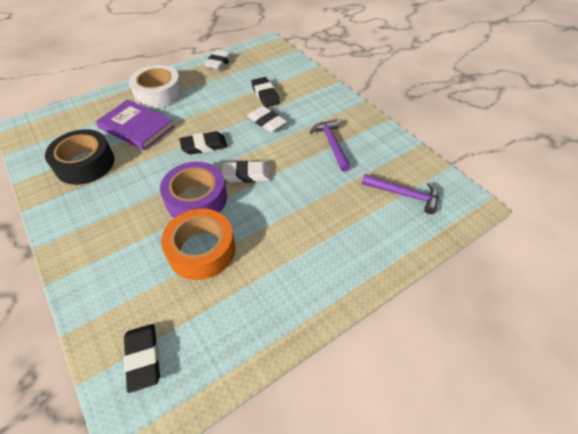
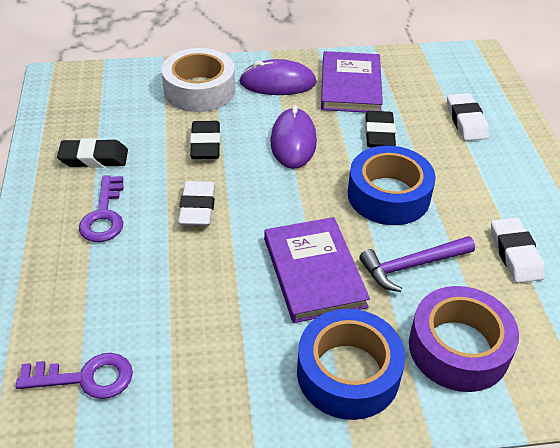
black tape: 1 -> 0
blue tape: 0 -> 2
orange tape: 1 -> 0
purple book: 1 -> 2
purple hammer: 2 -> 1
purple key: 0 -> 2
purple mouse: 0 -> 2

